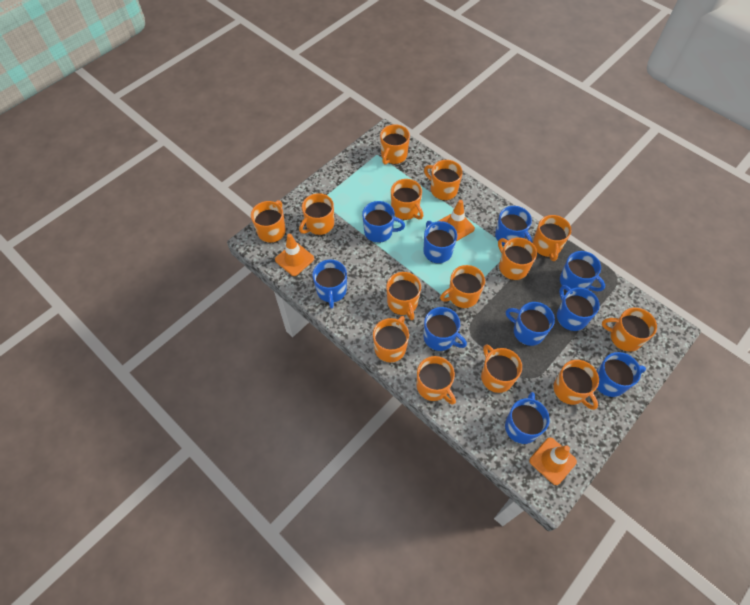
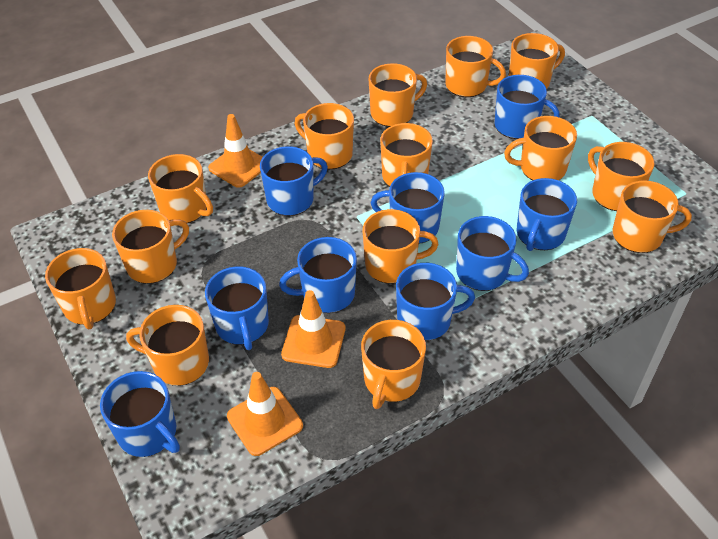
blue mug: 10 -> 9

